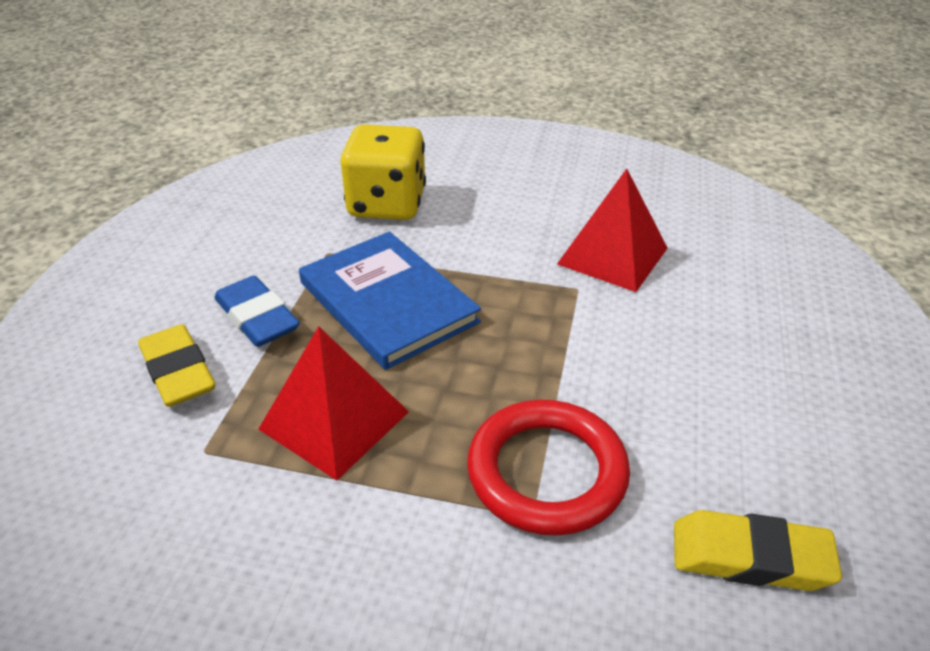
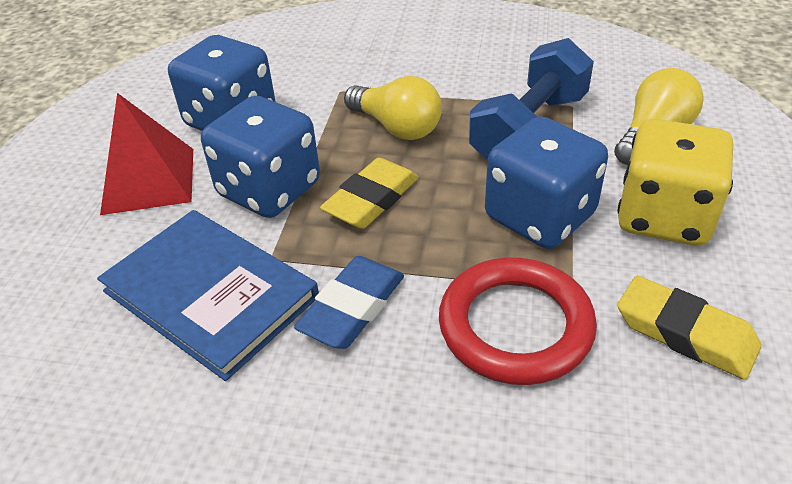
blue dice: 0 -> 3
blue dumbbell: 0 -> 1
red pyramid: 2 -> 1
yellow light bulb: 0 -> 2

